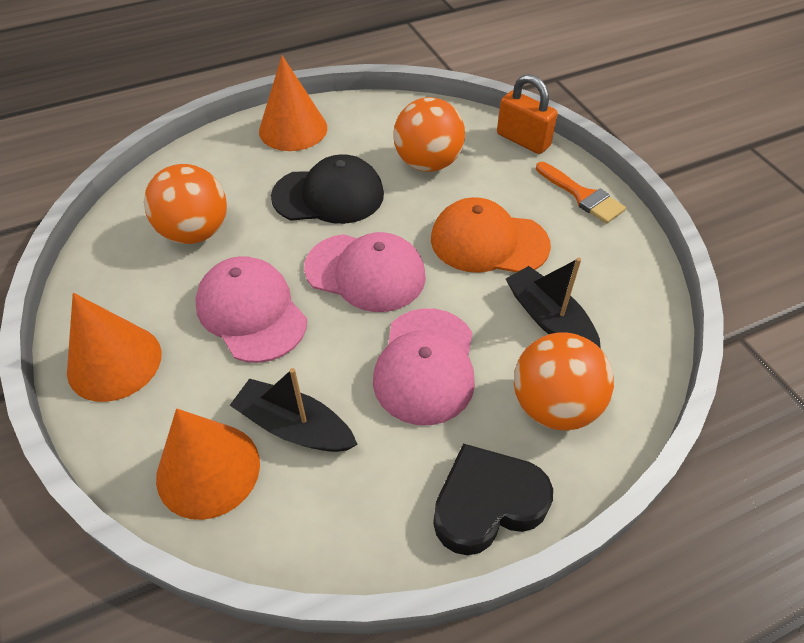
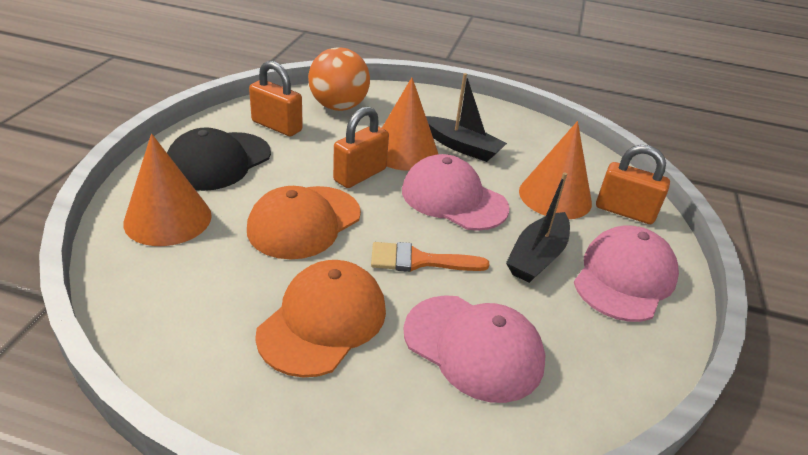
black heart: 1 -> 0
orange ball: 3 -> 1
orange cap: 1 -> 2
orange padlock: 1 -> 3

